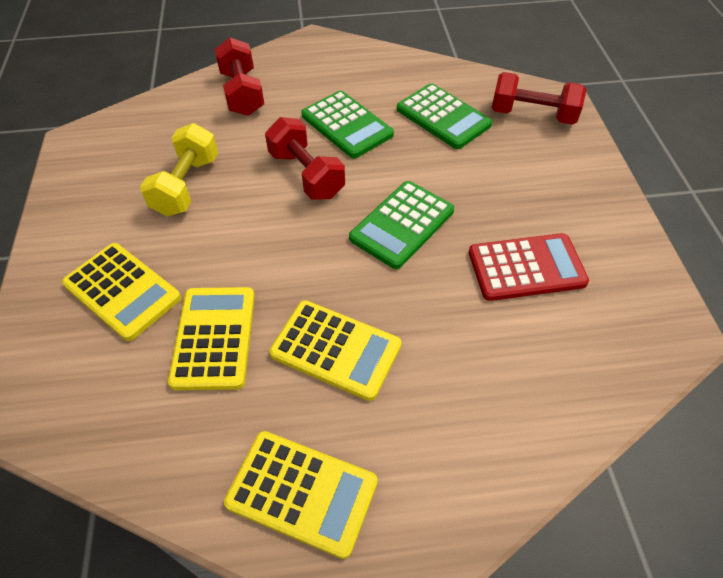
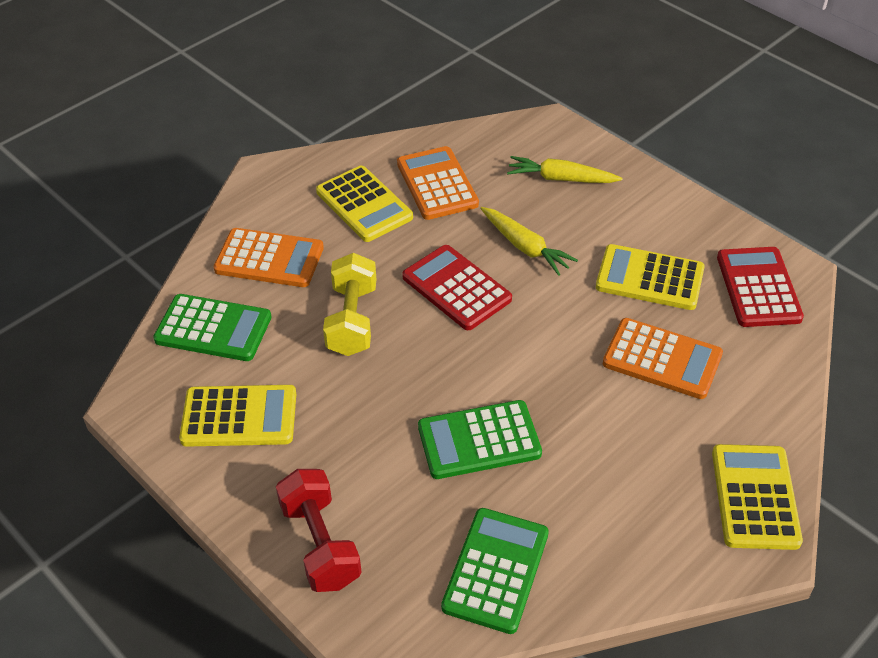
orange calculator: 0 -> 3
red calculator: 1 -> 2
red dumbbell: 3 -> 1
yellow carrot: 0 -> 2

